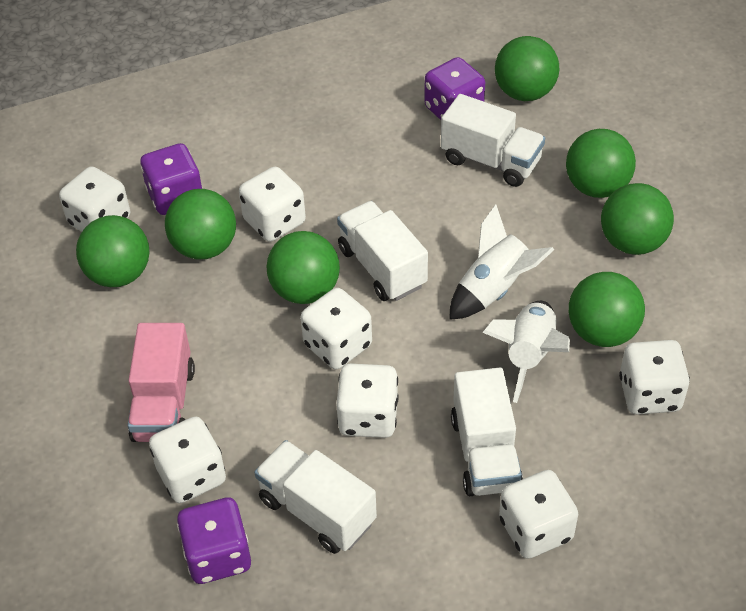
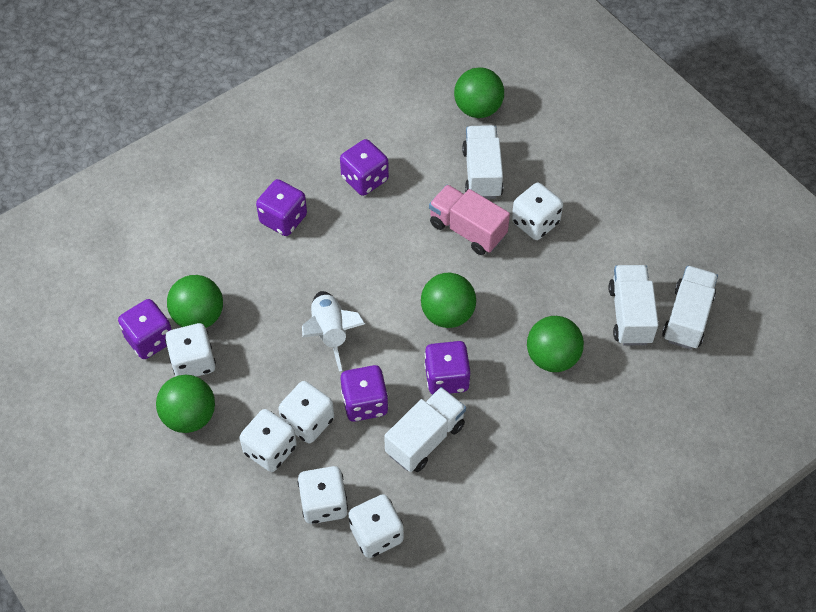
green ball: 7 -> 5
purple dice: 3 -> 5
white dice: 7 -> 6
white rocket: 2 -> 1

